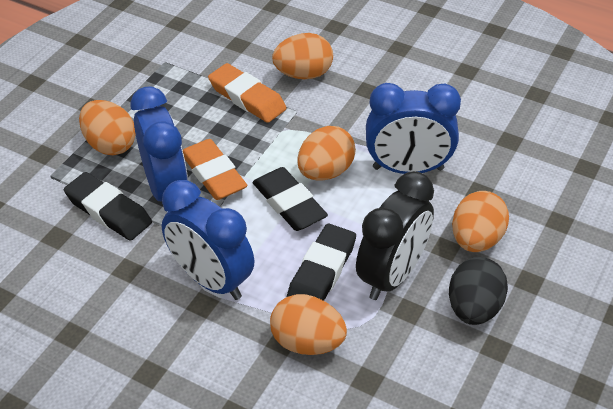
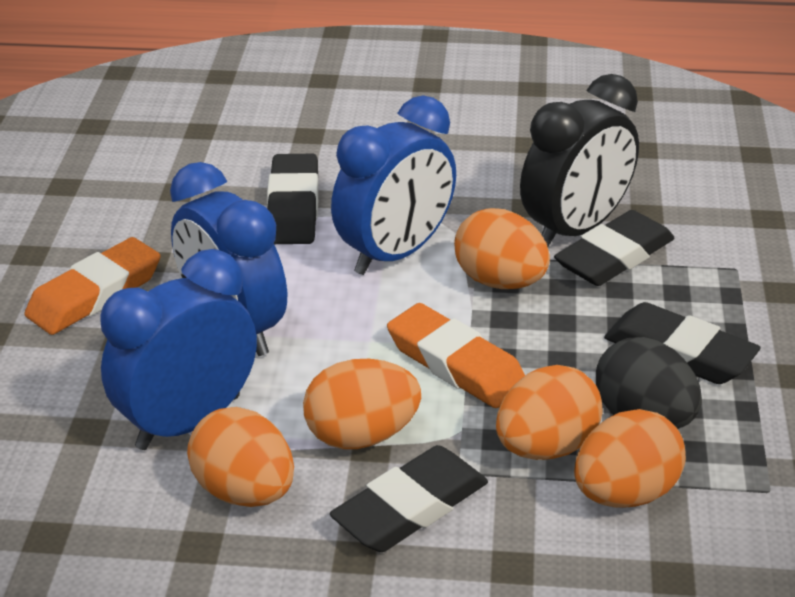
black eraser: 3 -> 4

